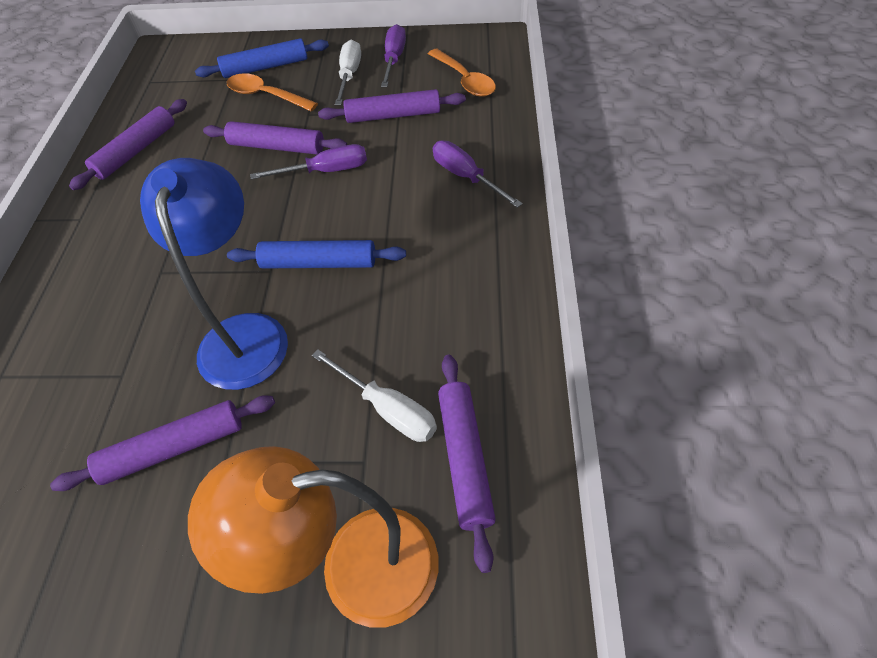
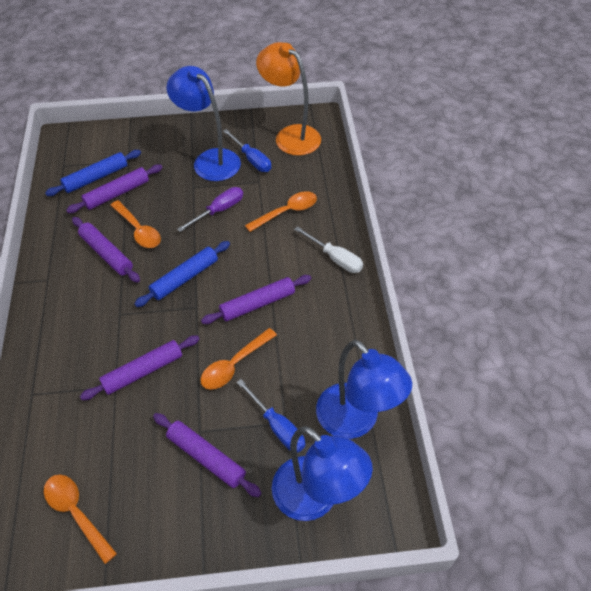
blue lamp: 1 -> 3
blue screwdriver: 0 -> 2
orange spoon: 2 -> 4
purple screwdriver: 3 -> 1
white screwdriver: 2 -> 1

